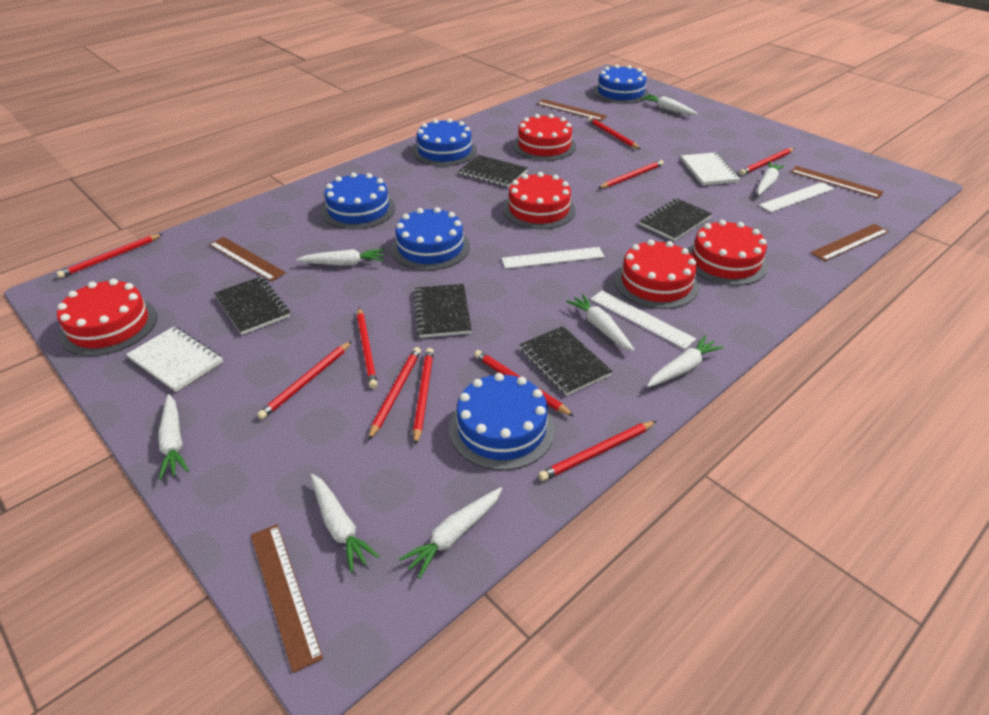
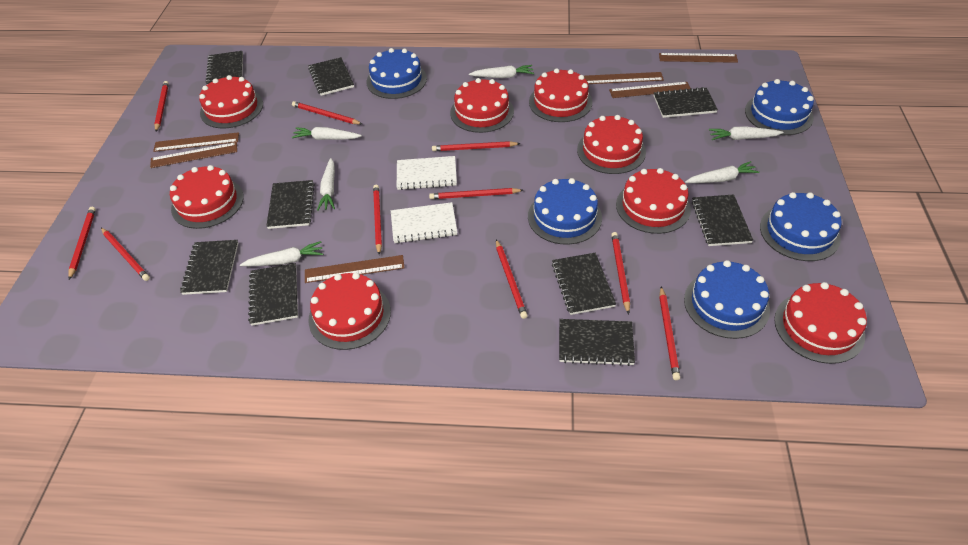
black notebook: 5 -> 9
brown ruler: 5 -> 6
red cake: 5 -> 8
white carrot: 8 -> 6
white ruler: 3 -> 0

